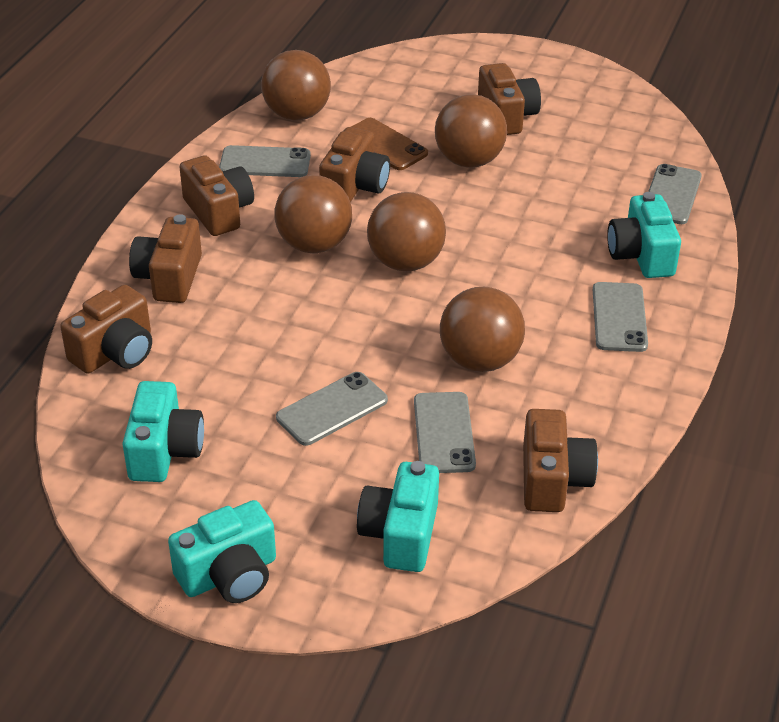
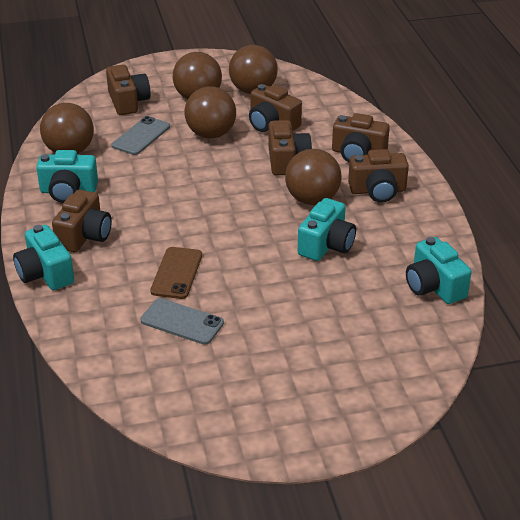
grey phone: 5 -> 2

